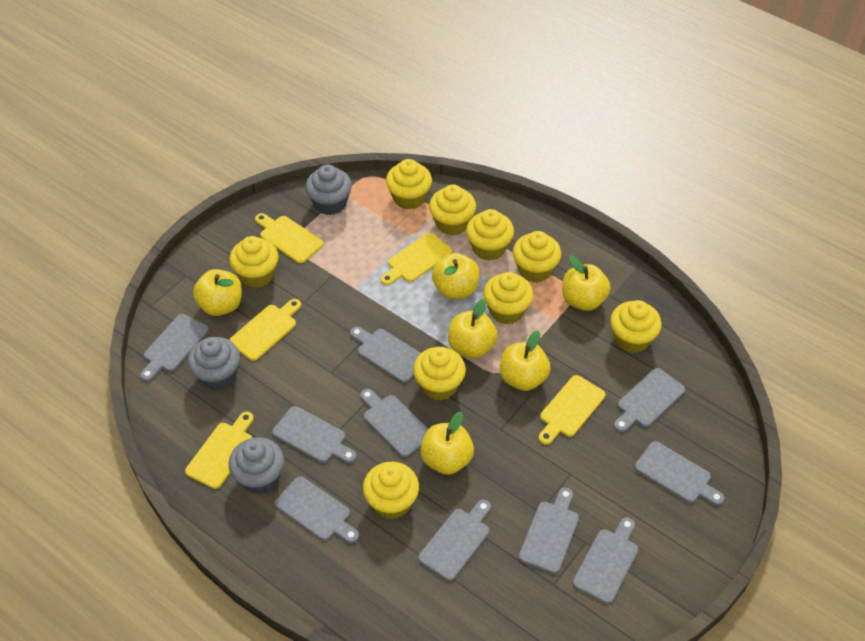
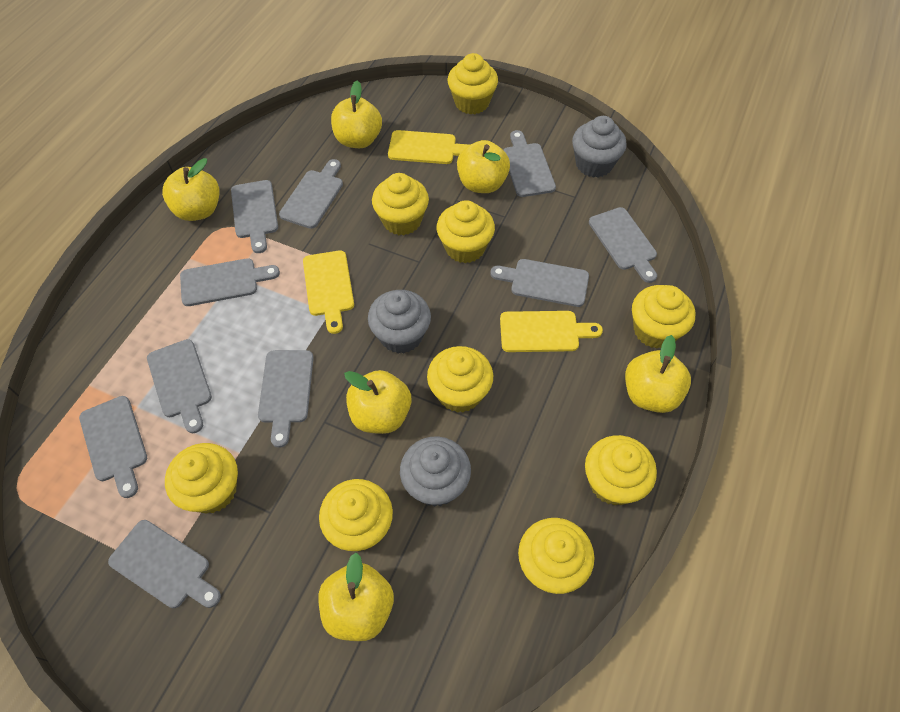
yellow cutting board: 5 -> 3

